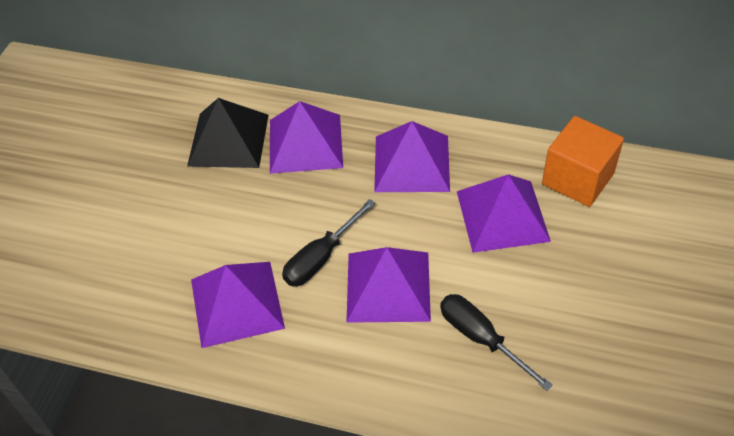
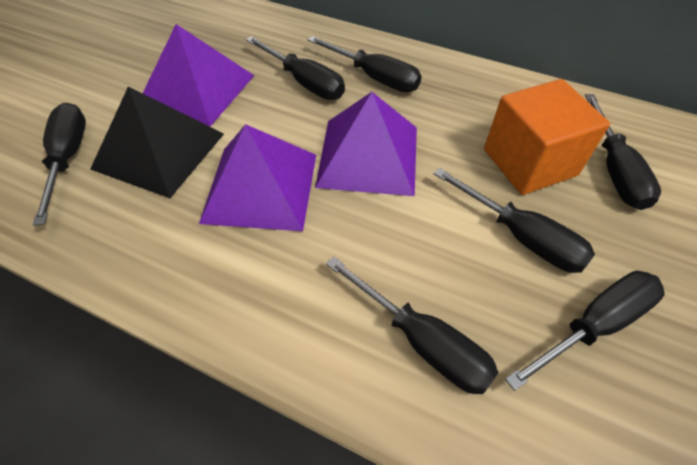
black screwdriver: 2 -> 7
purple pyramid: 5 -> 3

